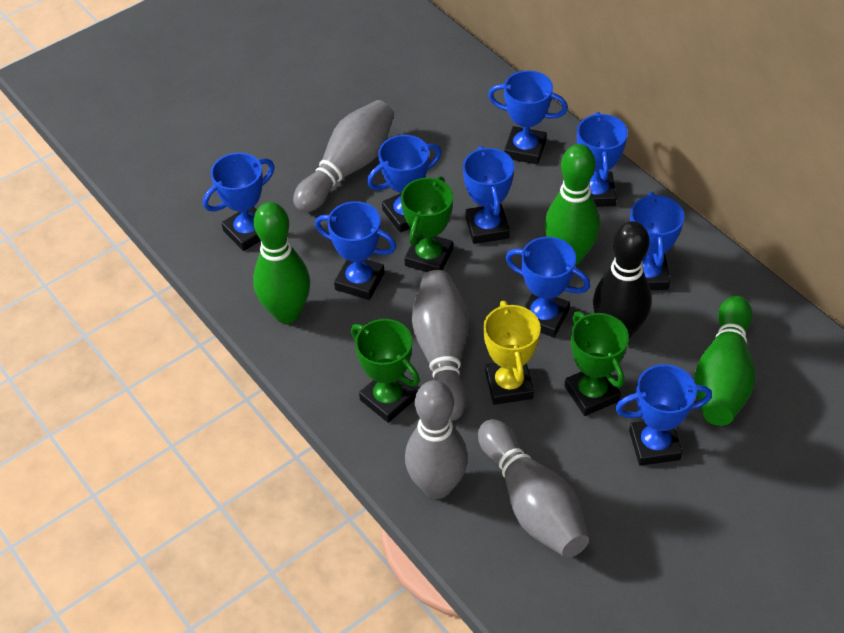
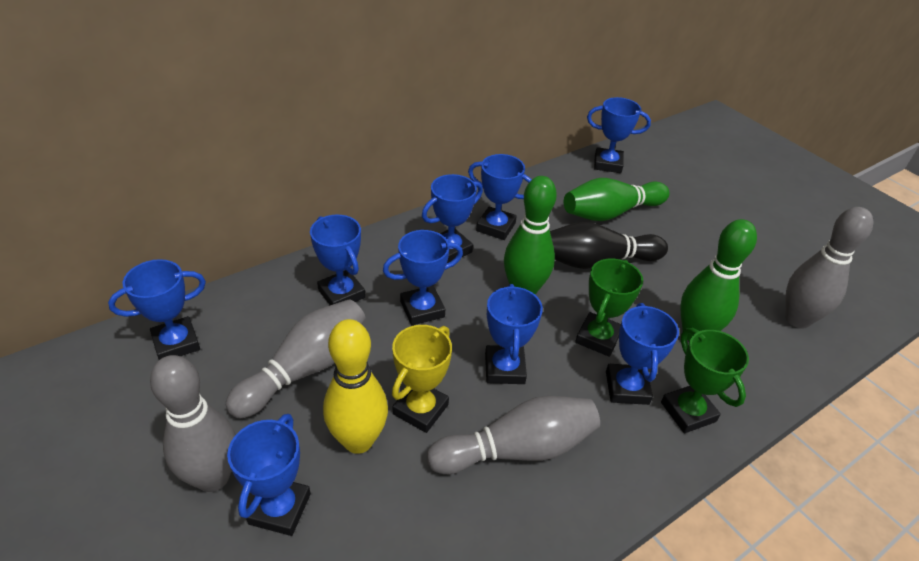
green trophy: 3 -> 2
yellow bowling pin: 0 -> 1

